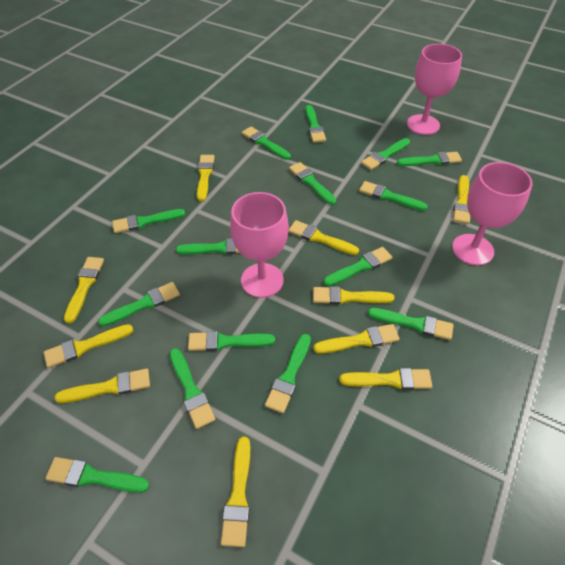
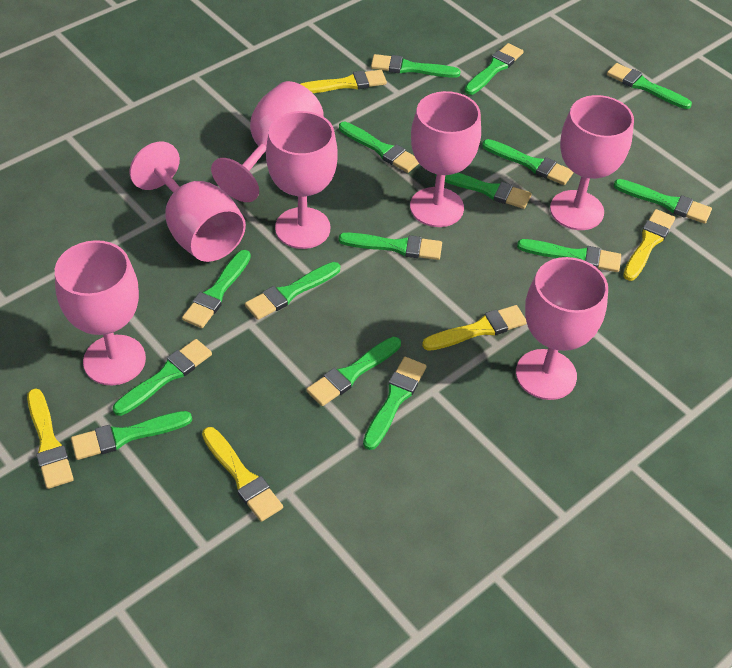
pink goblet: 3 -> 7
yellow brush: 10 -> 5

